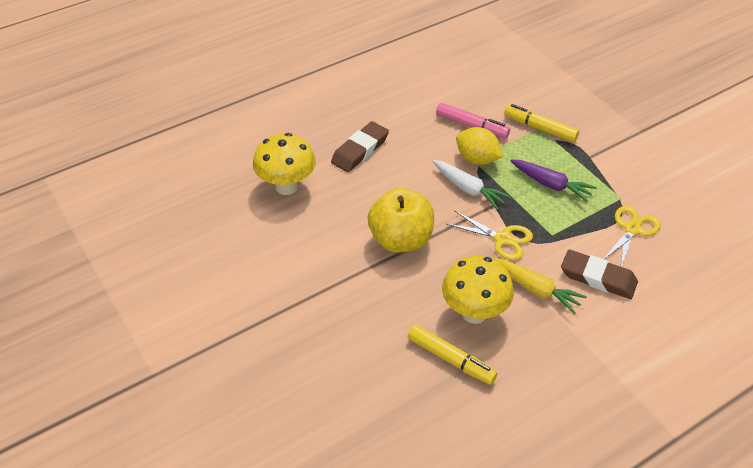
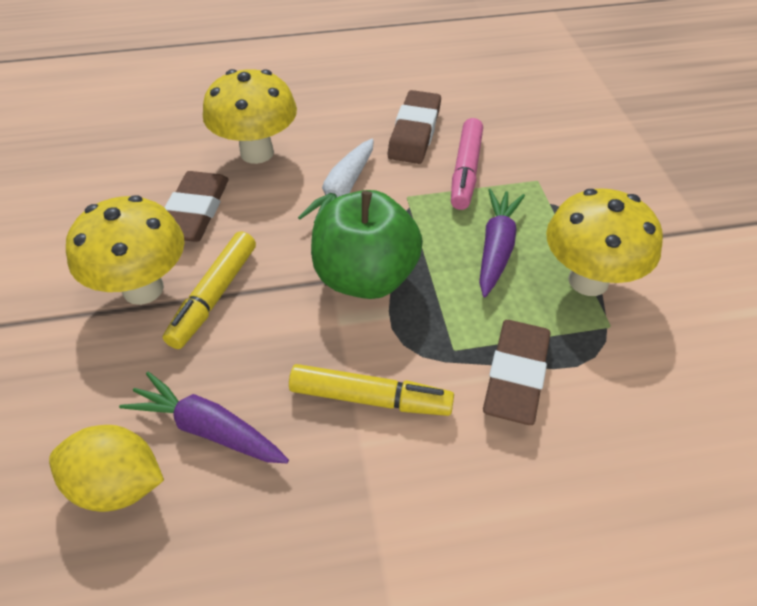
brown eraser: 2 -> 3
green apple: 0 -> 1
purple carrot: 1 -> 2
yellow apple: 1 -> 0
yellow carrot: 1 -> 0
yellow mushroom: 2 -> 3
yellow scissors: 2 -> 0

